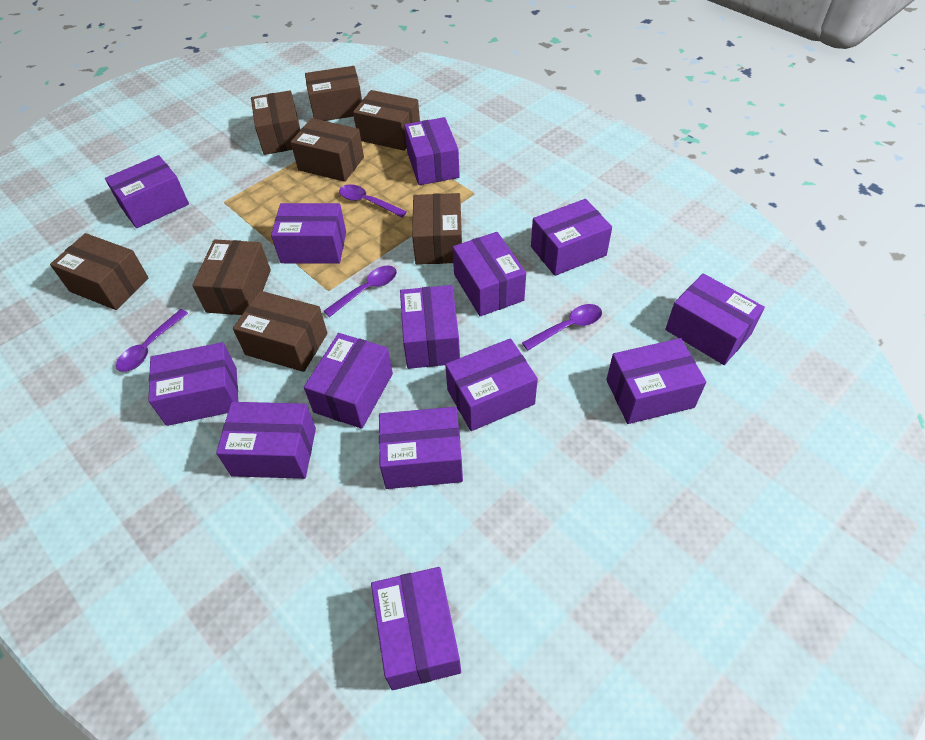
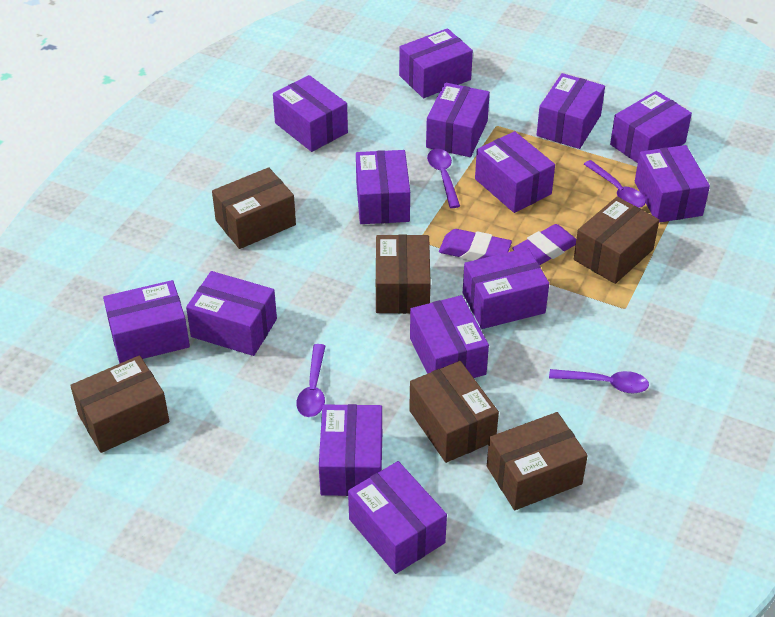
brown box: 8 -> 6
purple eraser: 0 -> 2

